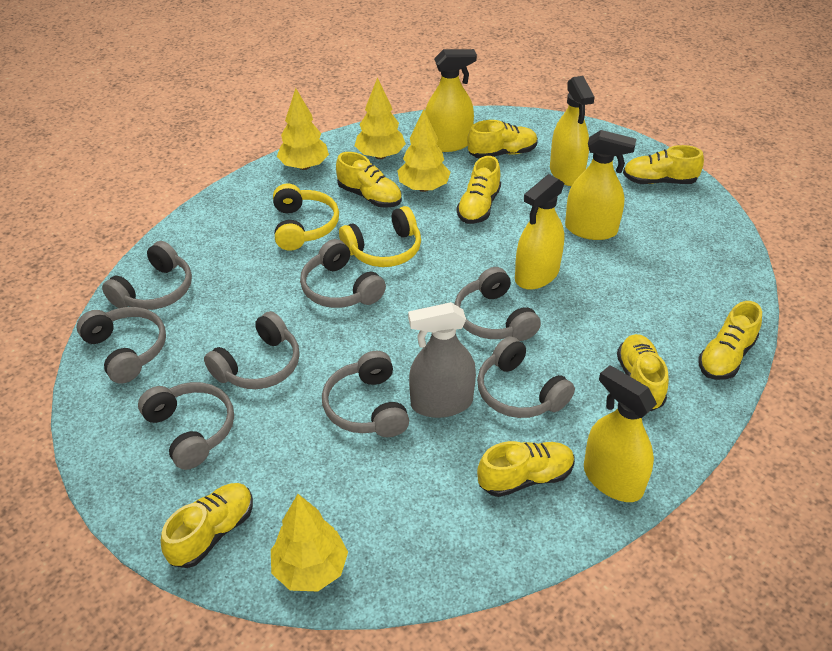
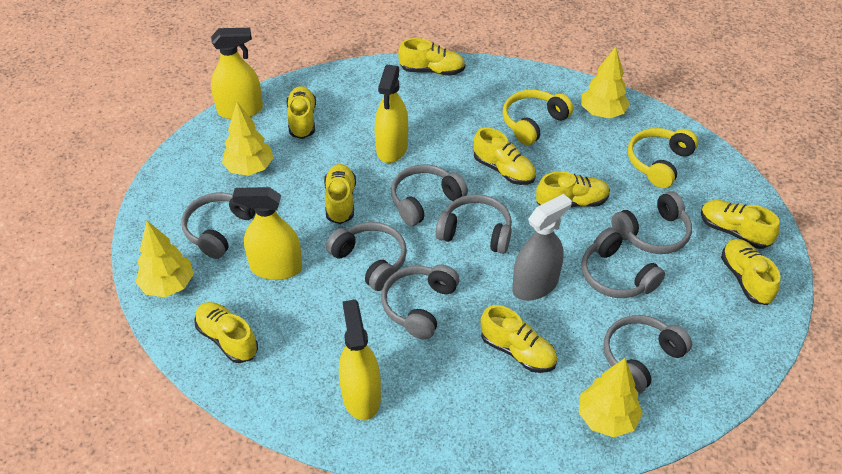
yellow shoe: 8 -> 9
yellow spray bottle: 5 -> 4

